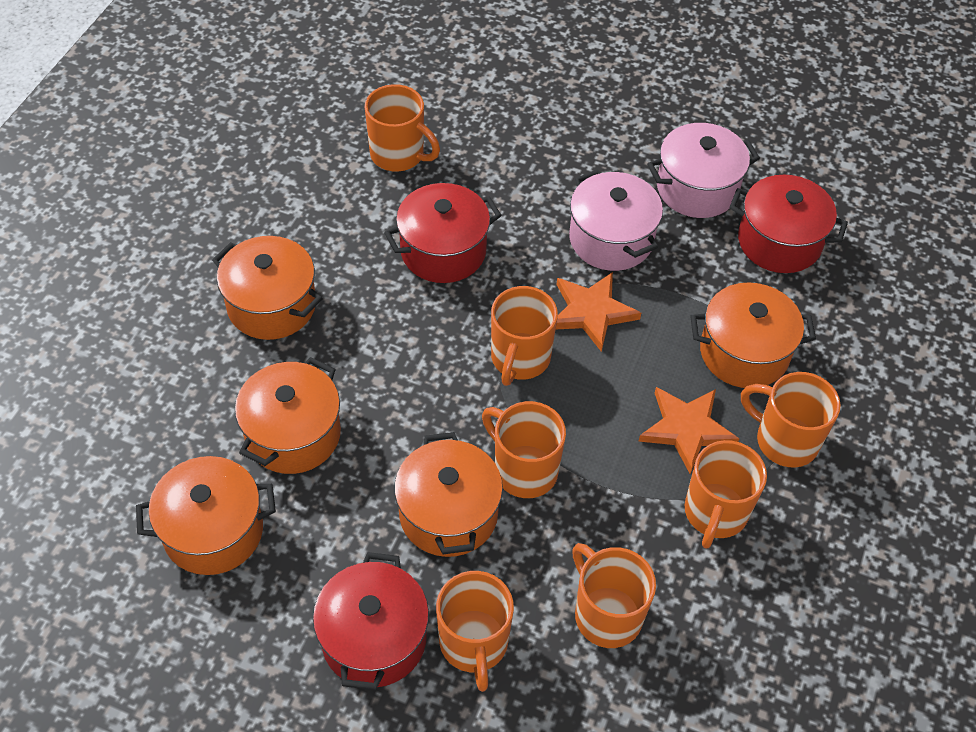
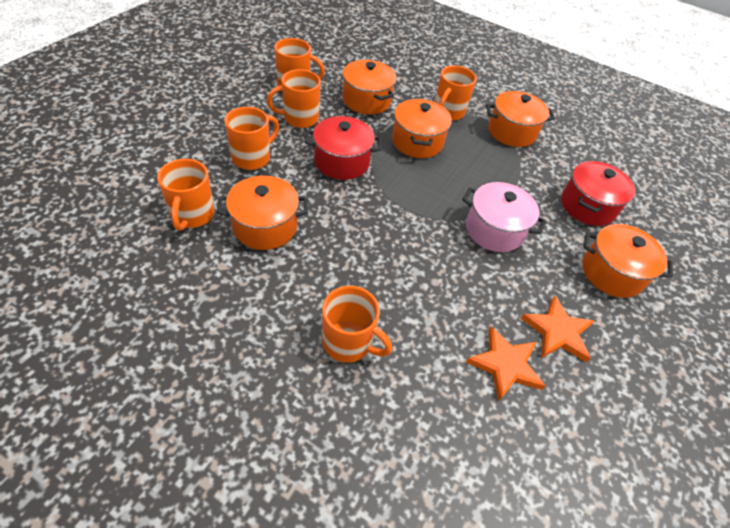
orange mug: 7 -> 6
pink pot: 2 -> 1
red pot: 3 -> 2

